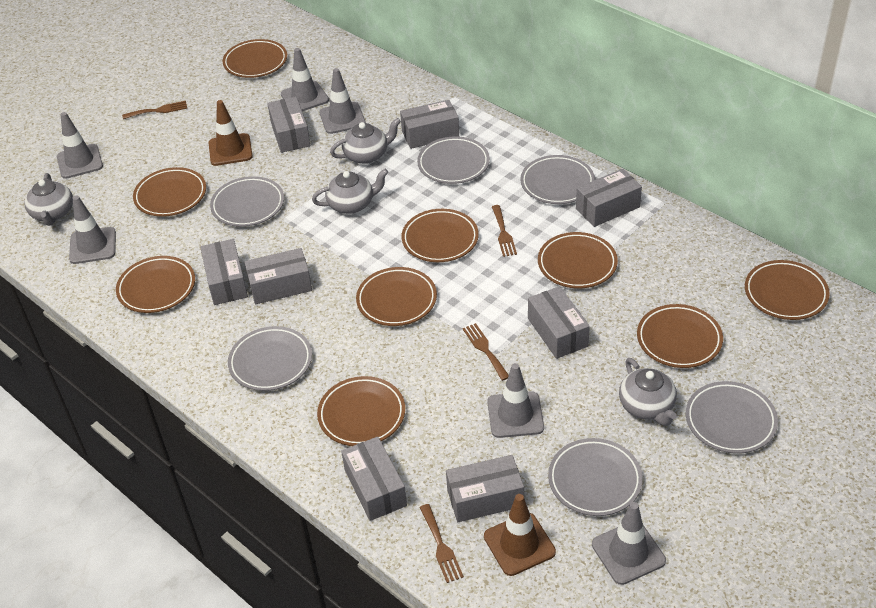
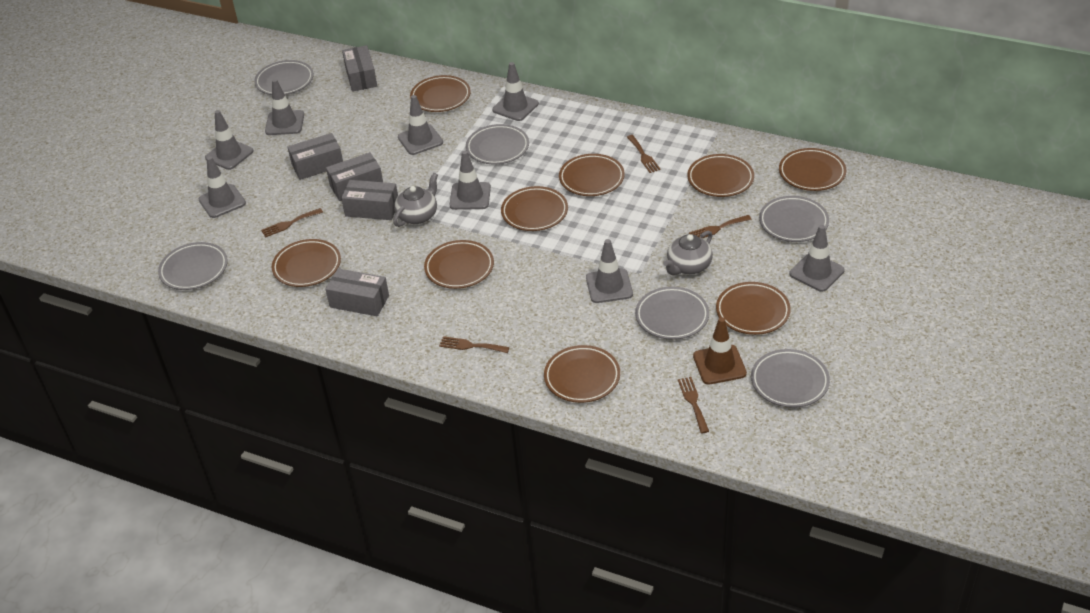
brown fork: 4 -> 5
brown traffic cone: 2 -> 1
grey box: 8 -> 5
grey teapot: 4 -> 2
grey traffic cone: 6 -> 8

